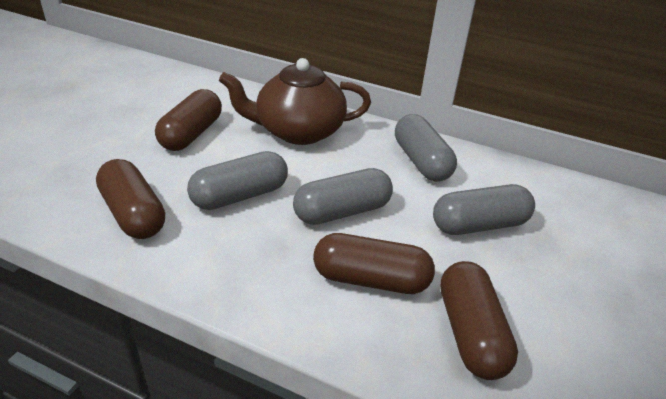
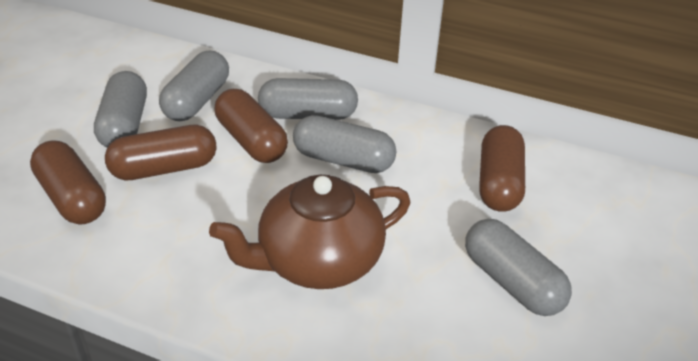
grey capsule: 4 -> 5

